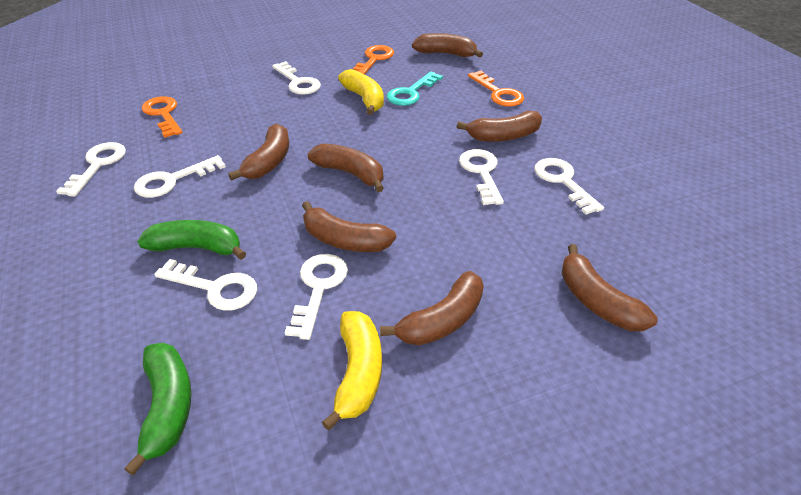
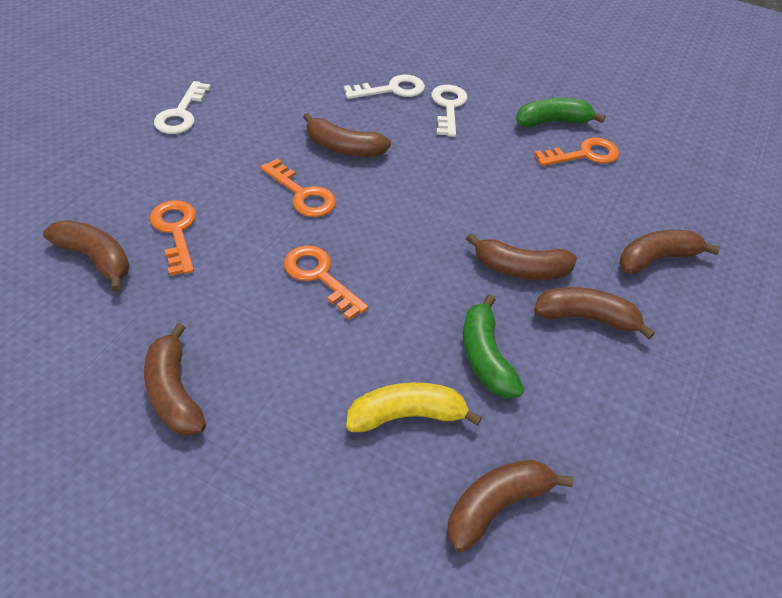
orange key: 3 -> 4
turquoise key: 1 -> 0
white key: 7 -> 3
yellow banana: 2 -> 1

